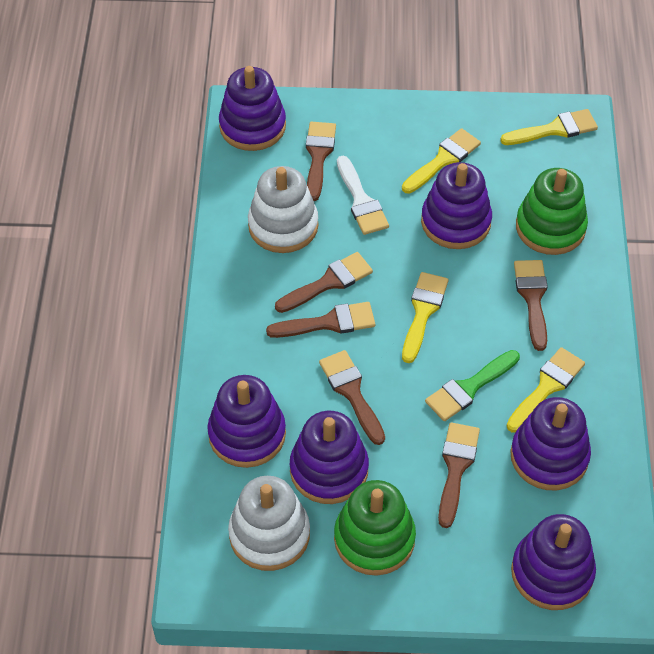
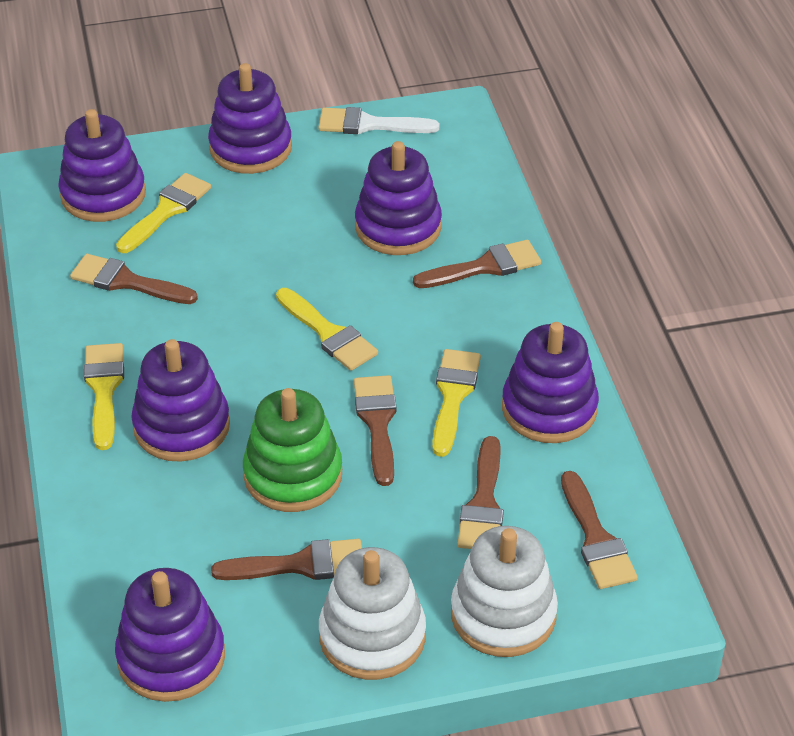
green brush: 1 -> 0
green stacking toy: 2 -> 1

